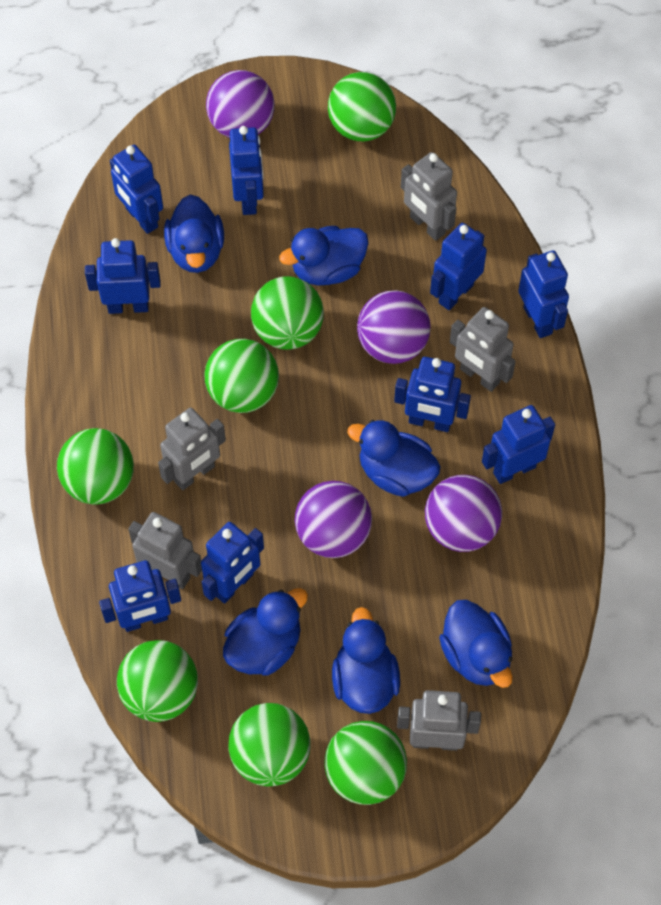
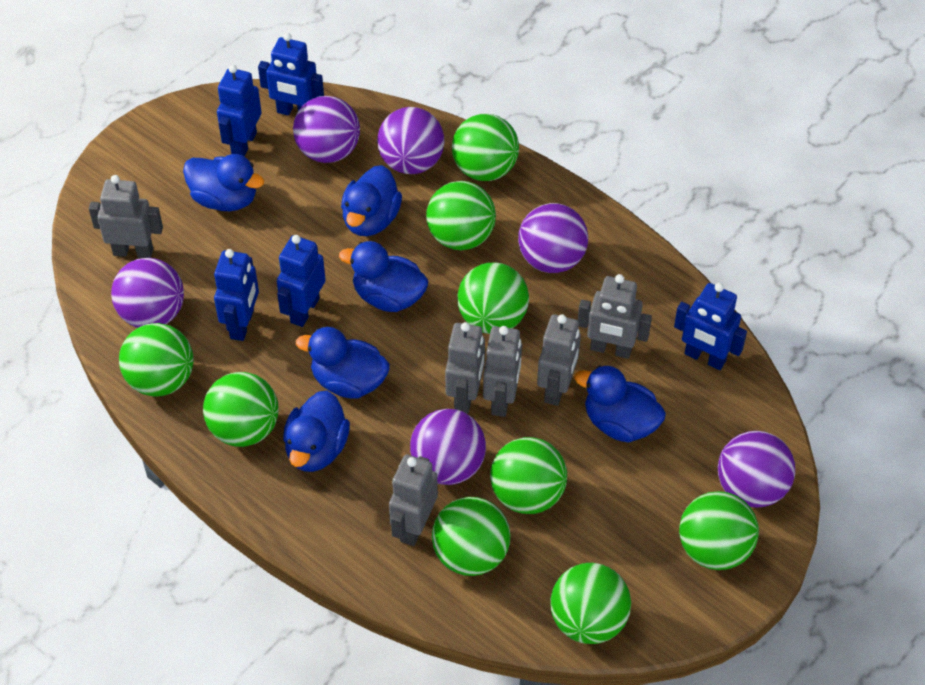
blue robot: 9 -> 5
green ball: 7 -> 9
grey robot: 5 -> 6
purple ball: 4 -> 6

